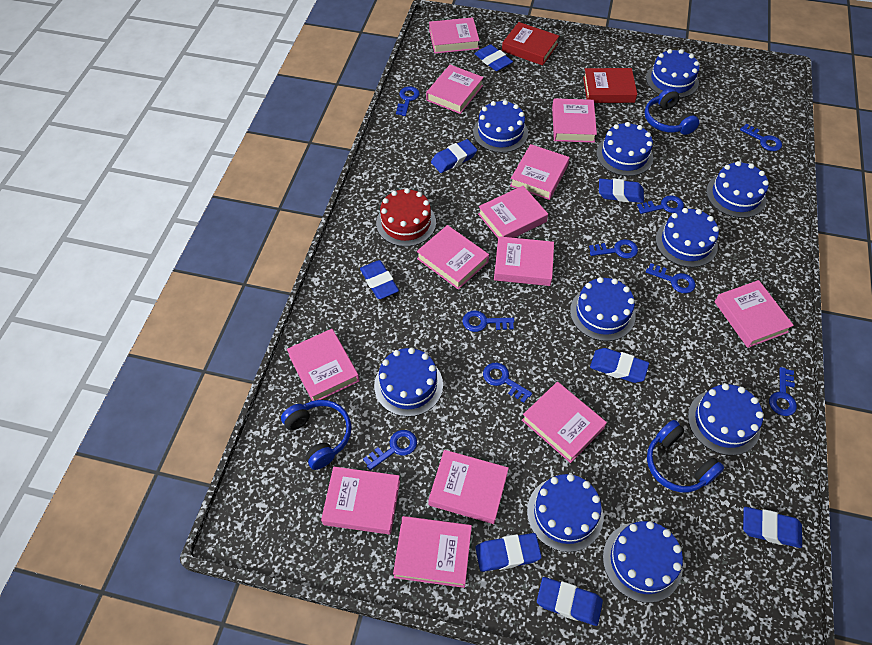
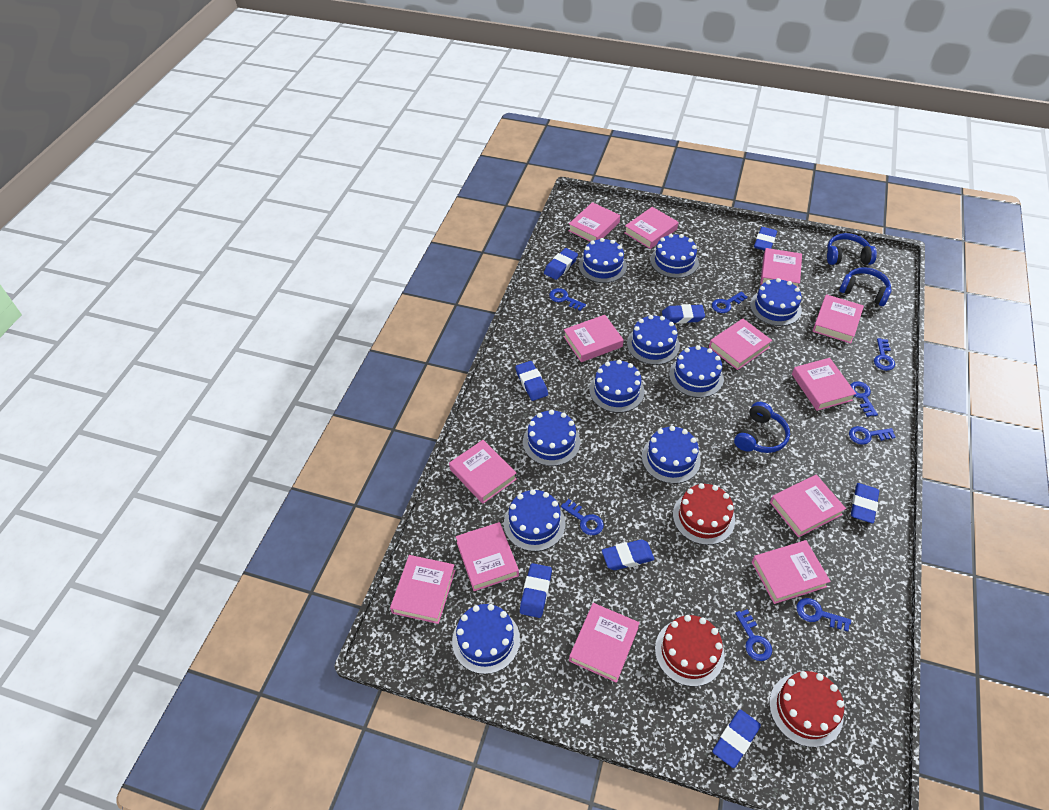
blue key: 9 -> 8
red book: 2 -> 0
red cake: 1 -> 3

